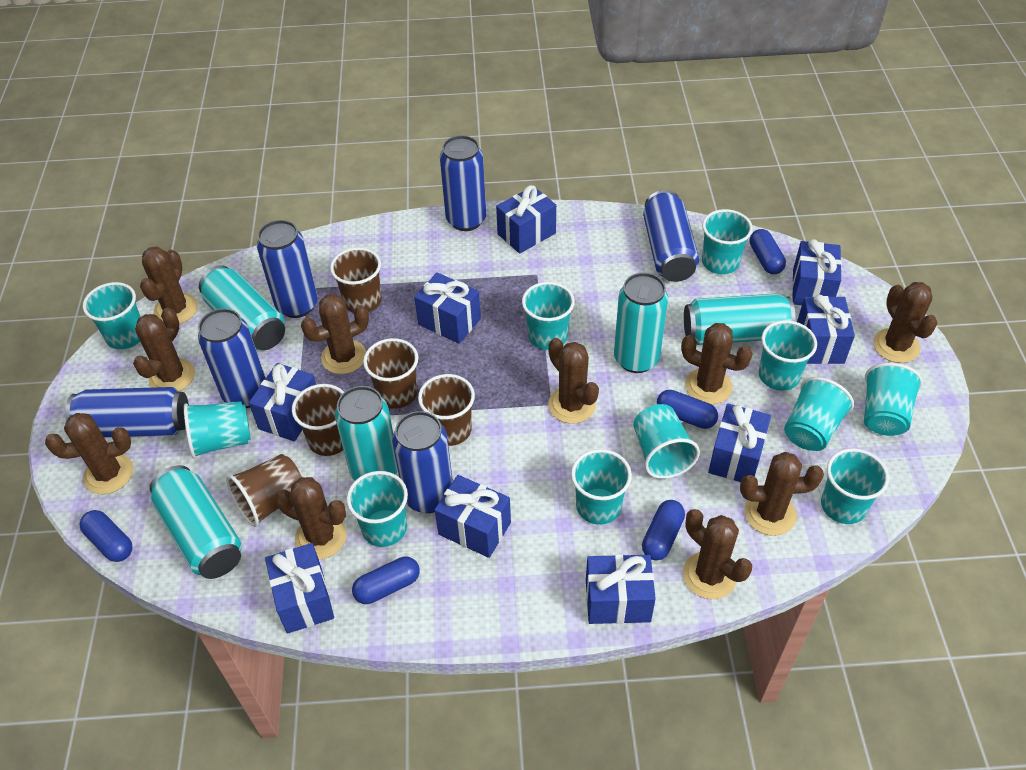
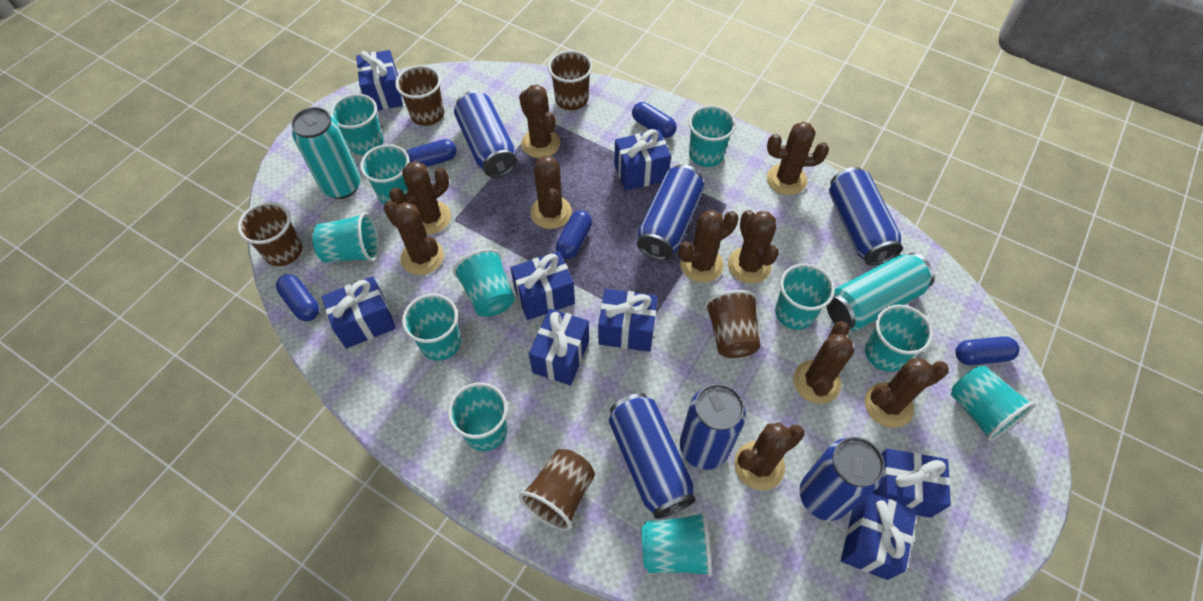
blue gift: 9 -> 8
turquoise can: 5 -> 2

